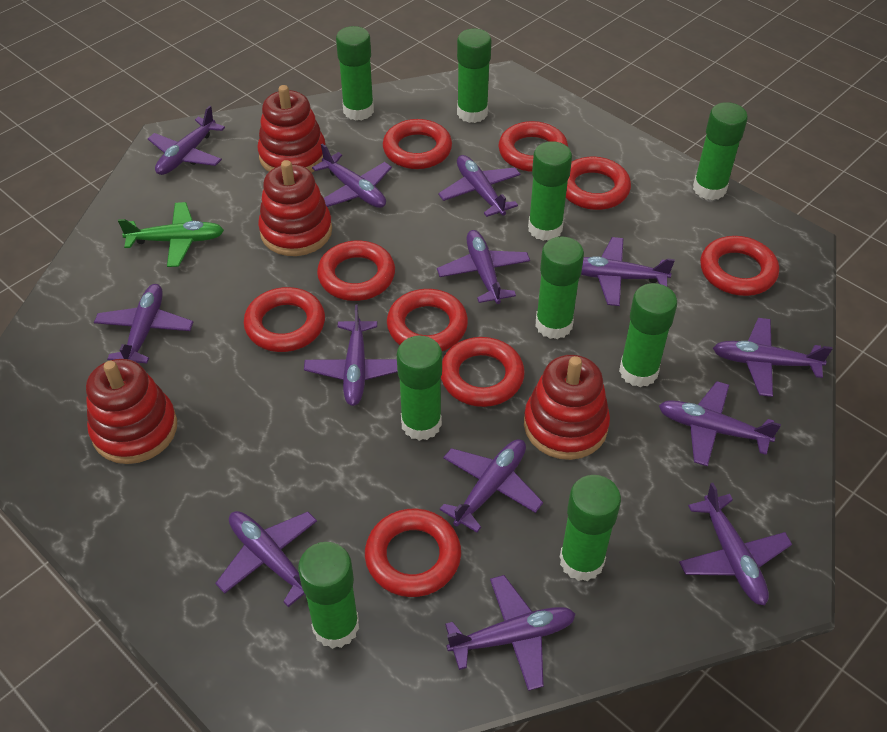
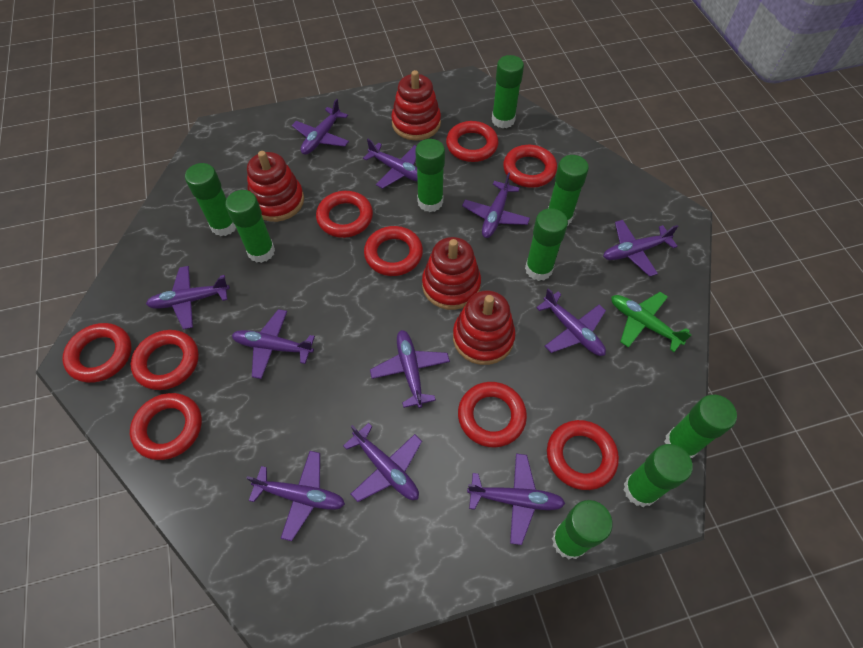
purple plane: 13 -> 11

